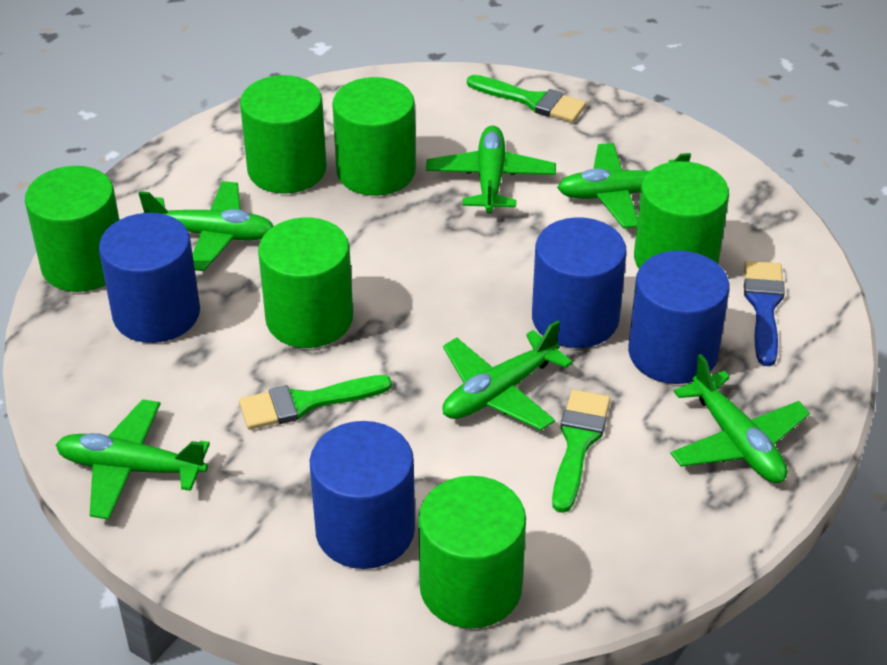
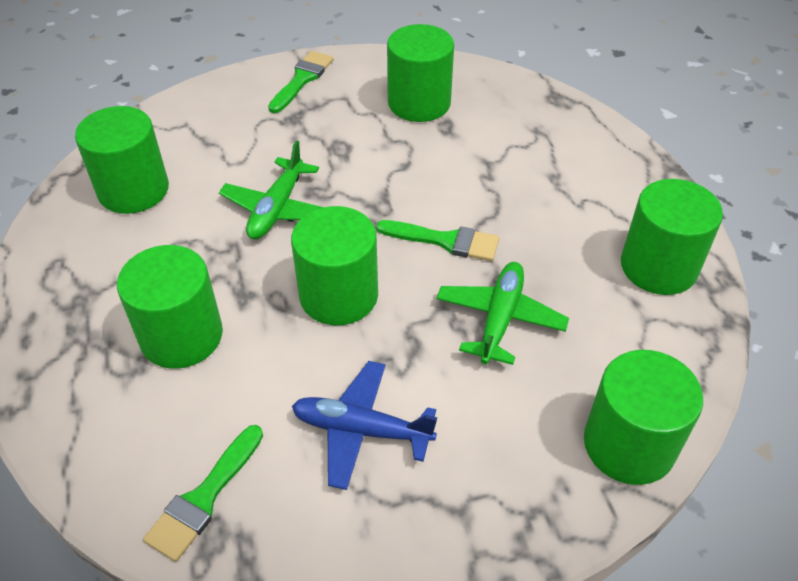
blue brush: 1 -> 0
blue cylinder: 4 -> 0
blue plane: 0 -> 1
green plane: 6 -> 2

